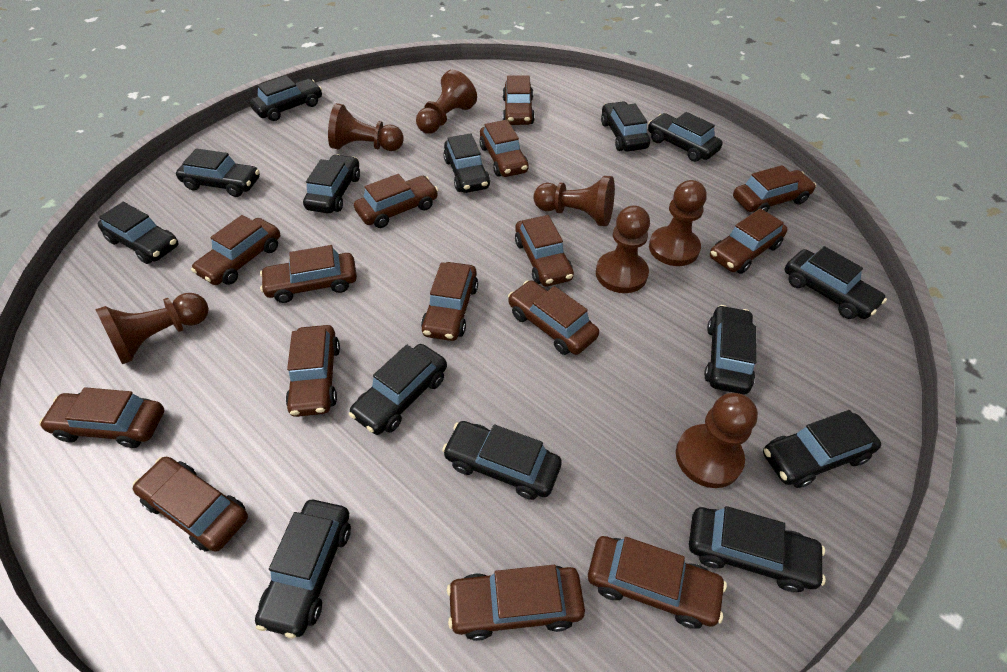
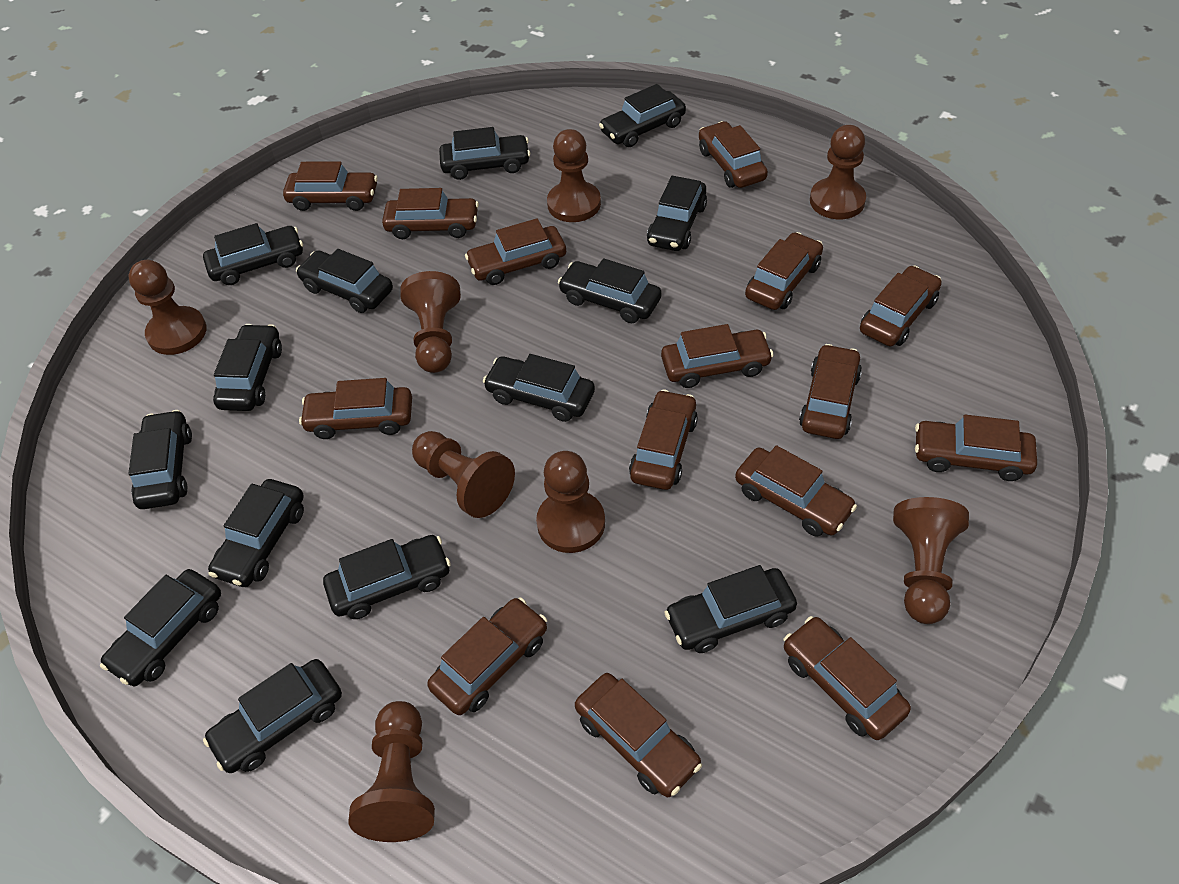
brown pawn: 7 -> 8

